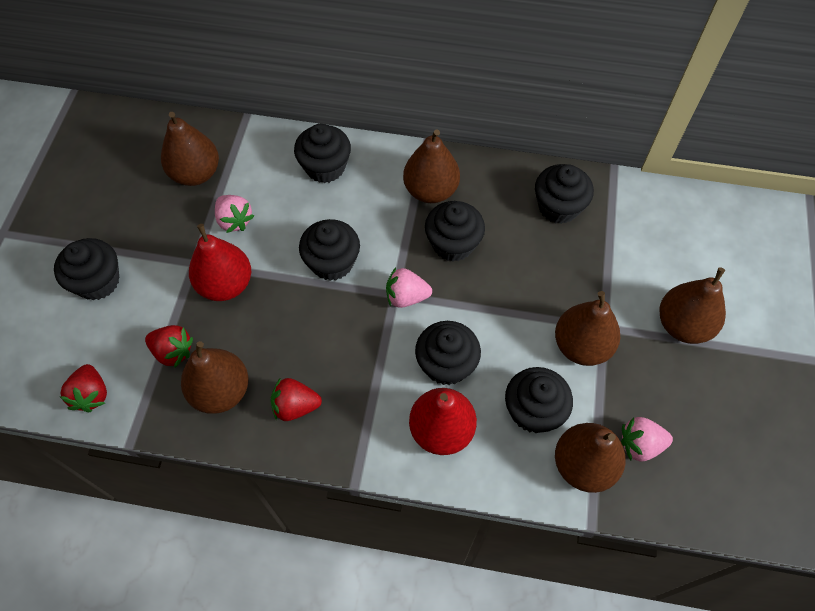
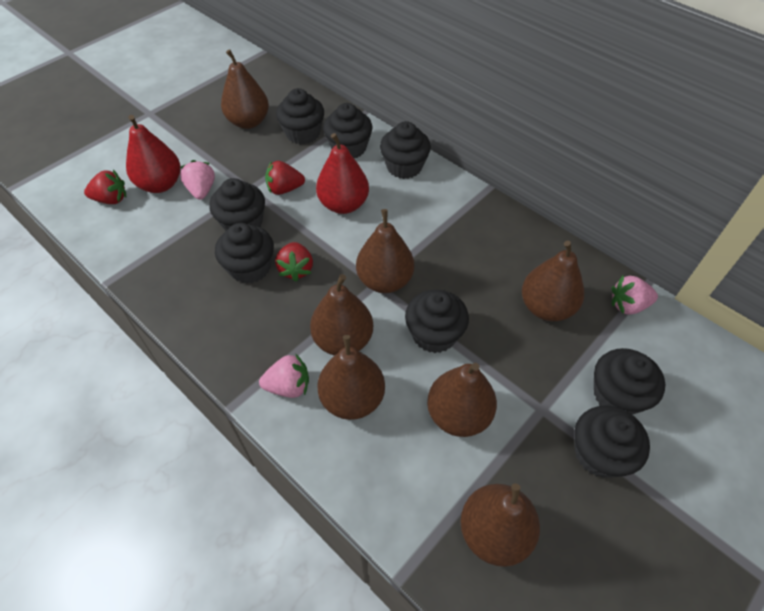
black cupcake: 7 -> 8
brown pear: 6 -> 7

